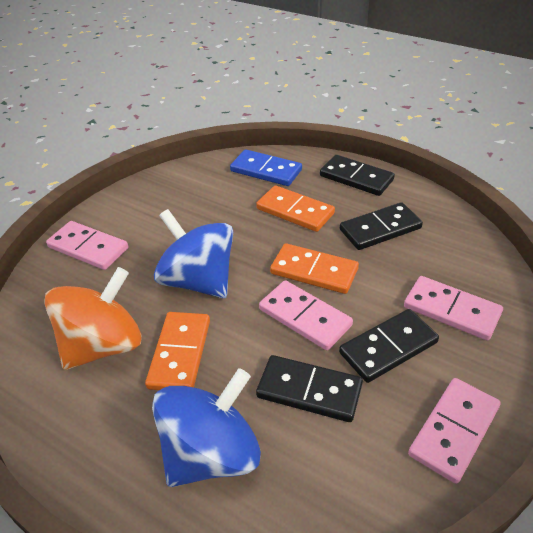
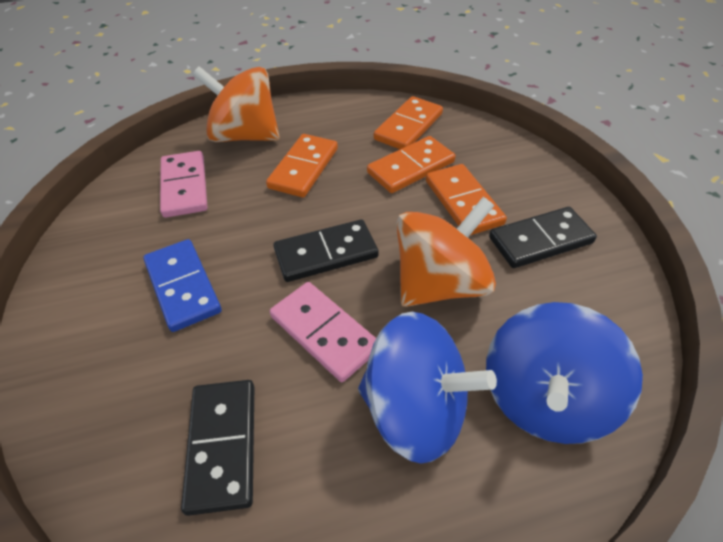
black domino: 4 -> 3
orange domino: 3 -> 4
orange spinning top: 1 -> 2
pink domino: 4 -> 2

